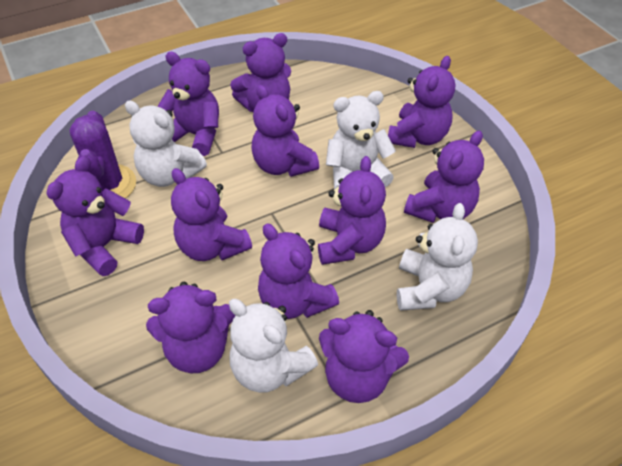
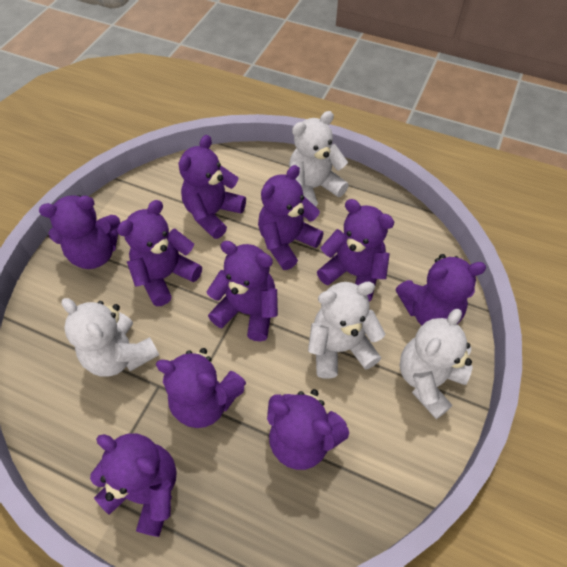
purple cactus: 1 -> 0
purple teddy bear: 11 -> 10

